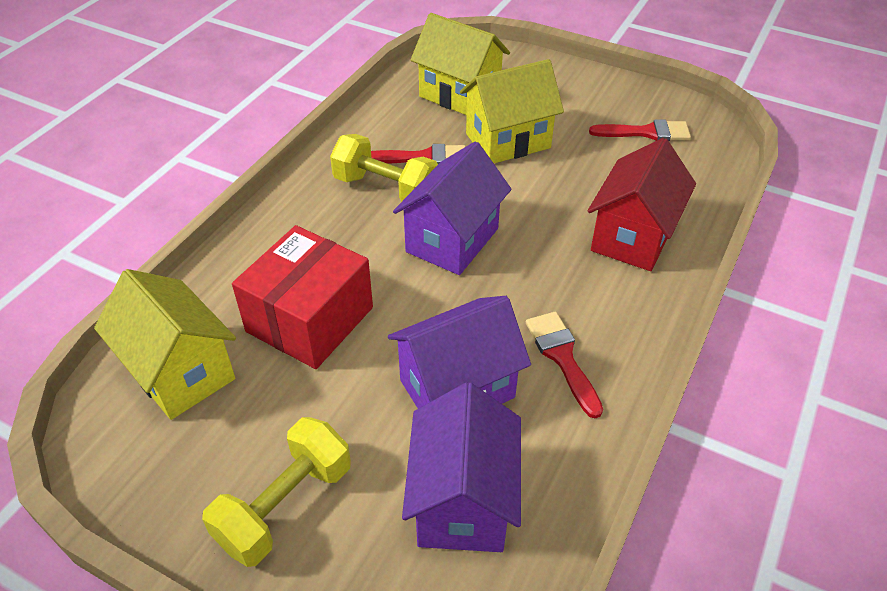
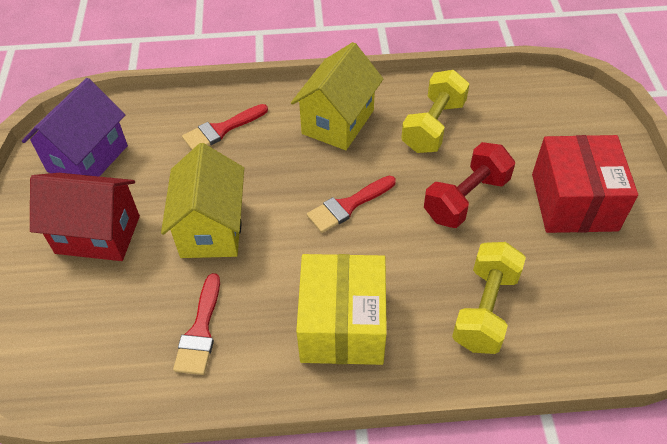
purple house: 3 -> 1
red dumbbell: 0 -> 1
yellow box: 0 -> 1
yellow house: 3 -> 2

